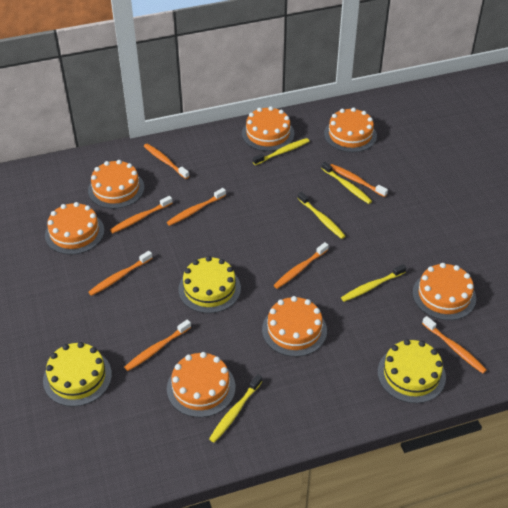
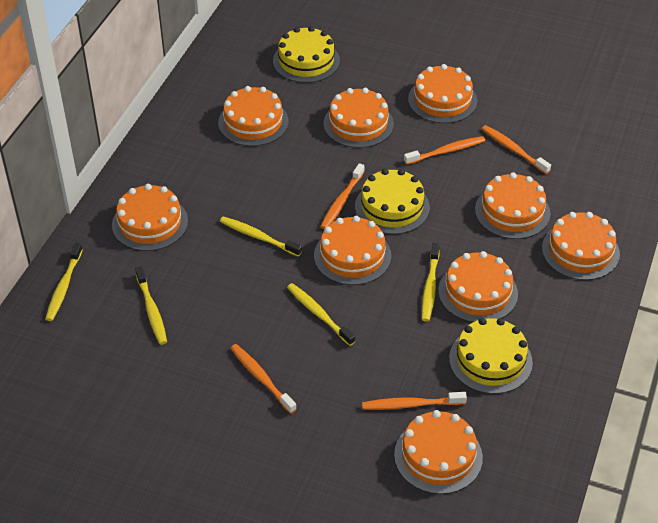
orange cake: 7 -> 9
orange toothbrush: 8 -> 5

